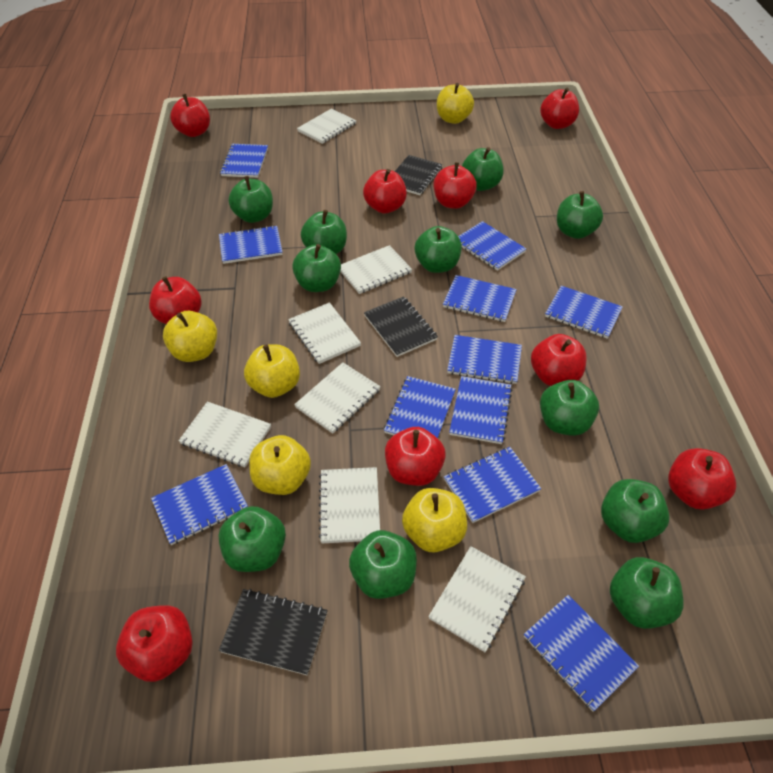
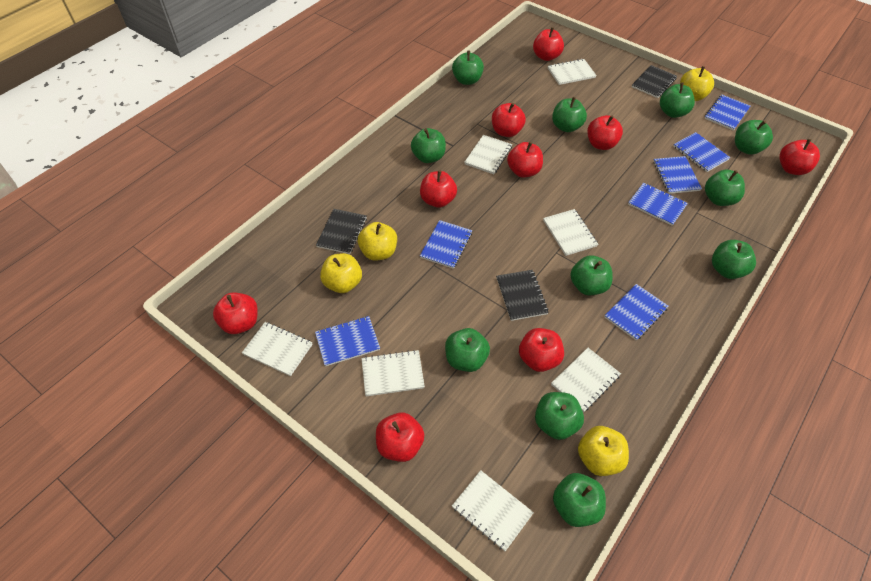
blue notebook: 11 -> 7
yellow apple: 5 -> 4

